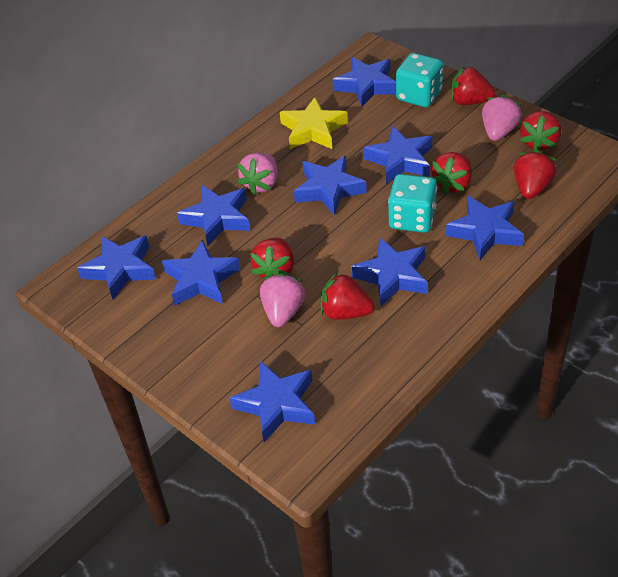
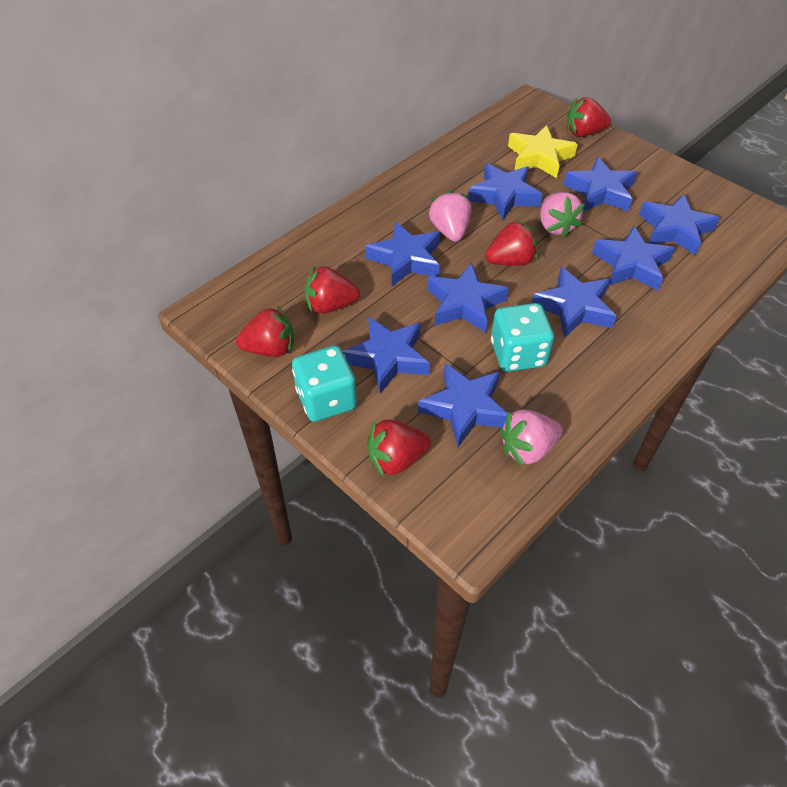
red strawberry: 6 -> 5

